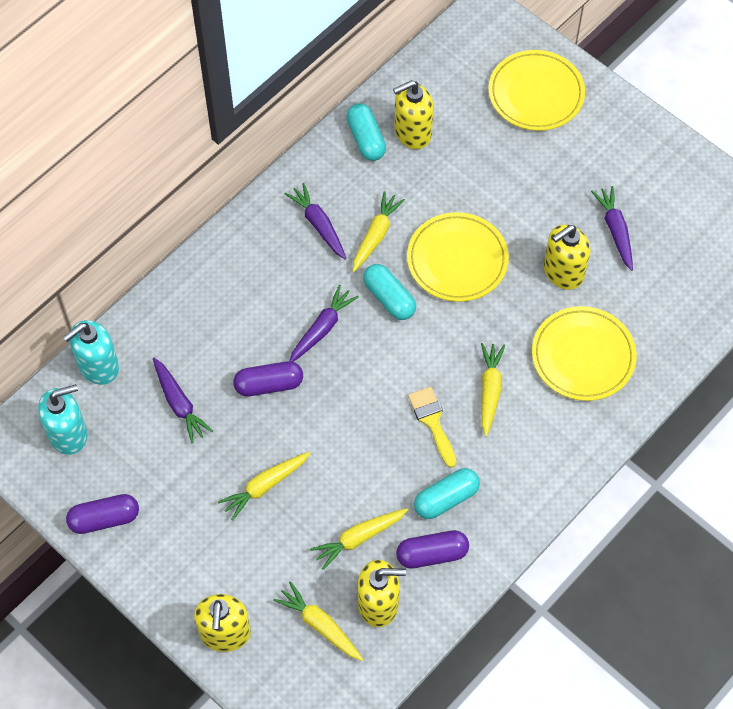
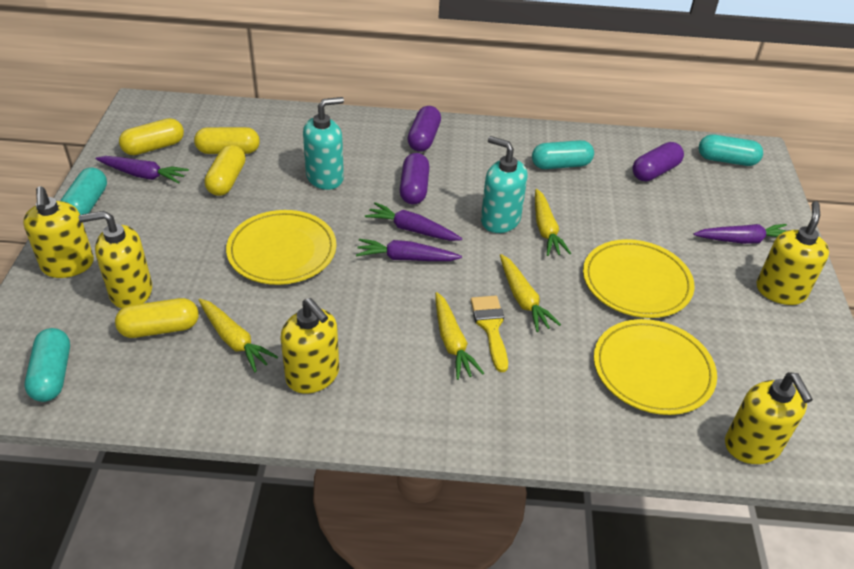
turquoise capsule: 3 -> 4
yellow capsule: 0 -> 4
yellow carrot: 5 -> 4
yellow soap dispenser: 4 -> 5

